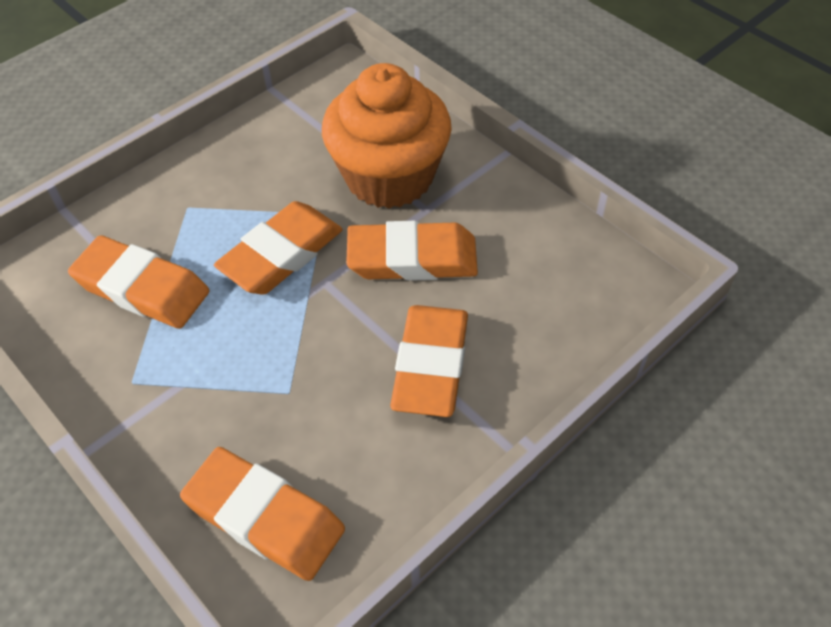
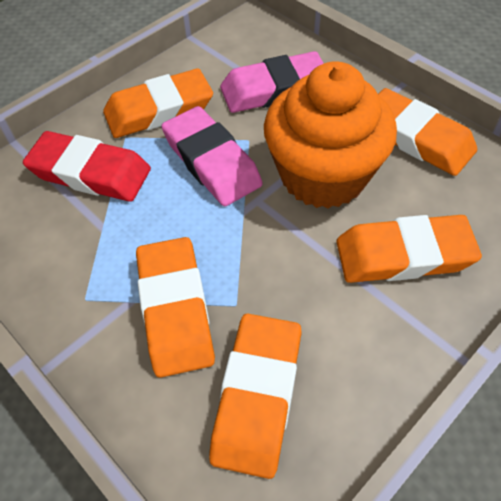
pink eraser: 0 -> 2
red eraser: 0 -> 1

